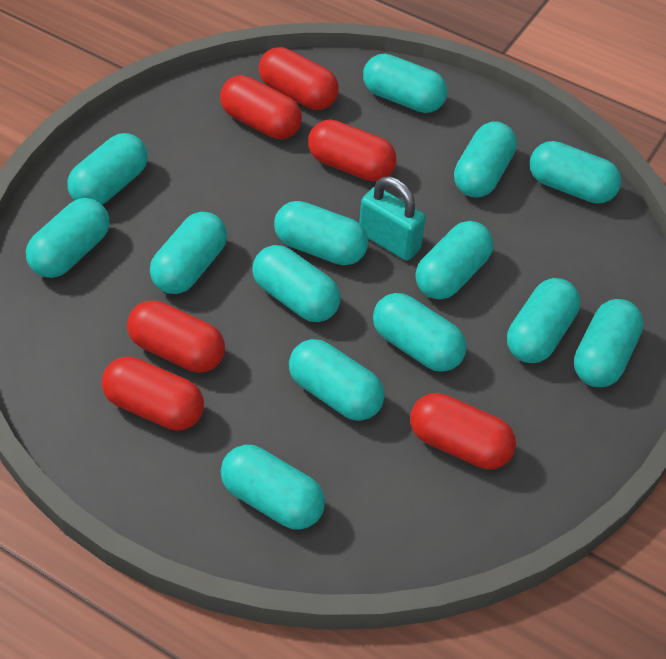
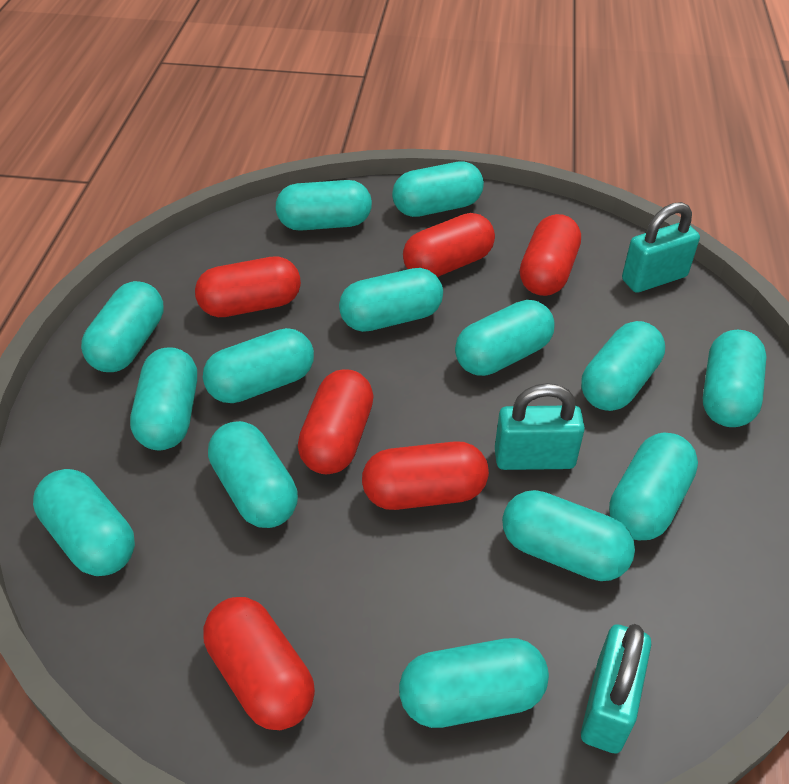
turquoise padlock: 1 -> 3

